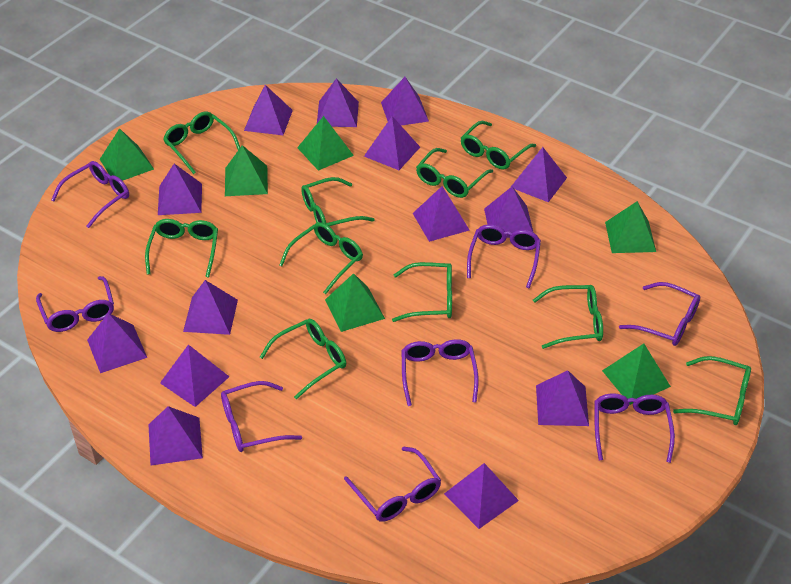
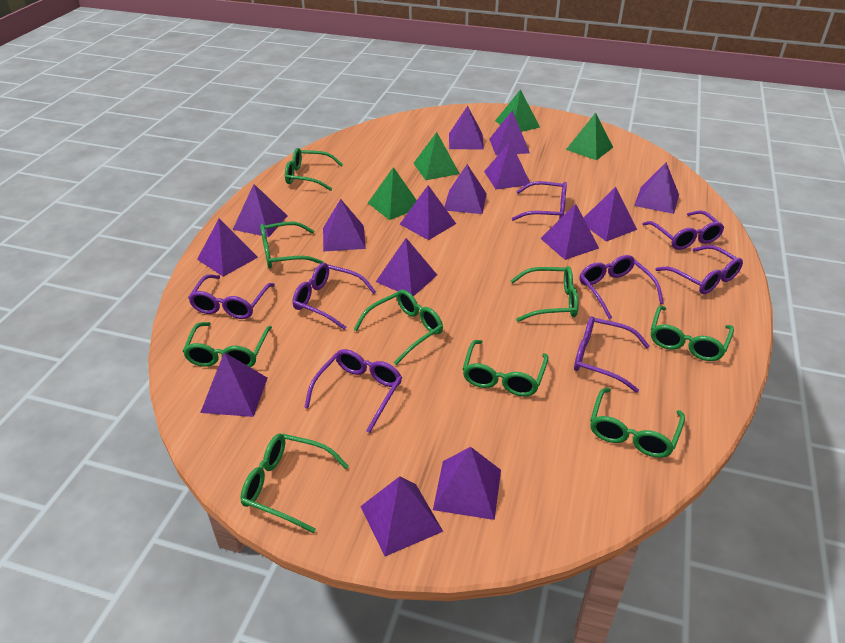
green glasses: 10 -> 9
green pyramid: 6 -> 4
purple pyramid: 14 -> 15

